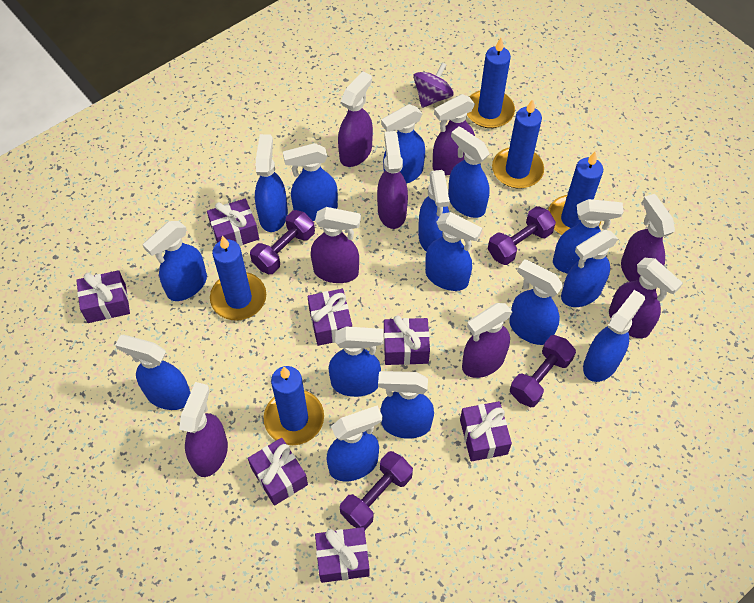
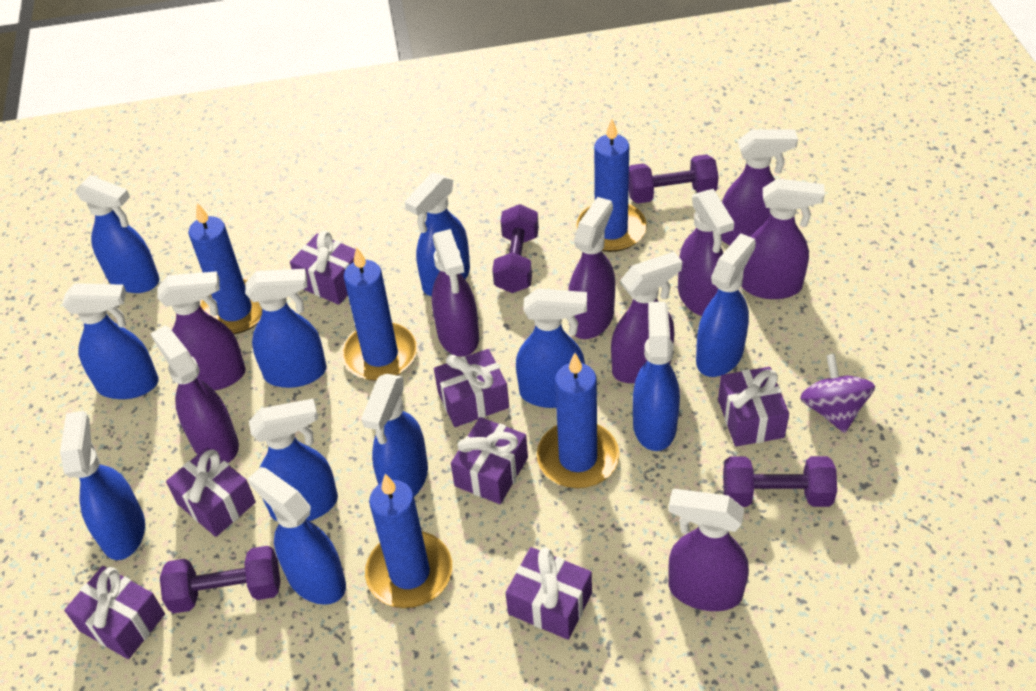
blue spray bottle: 15 -> 11
purple spray bottle: 8 -> 9

